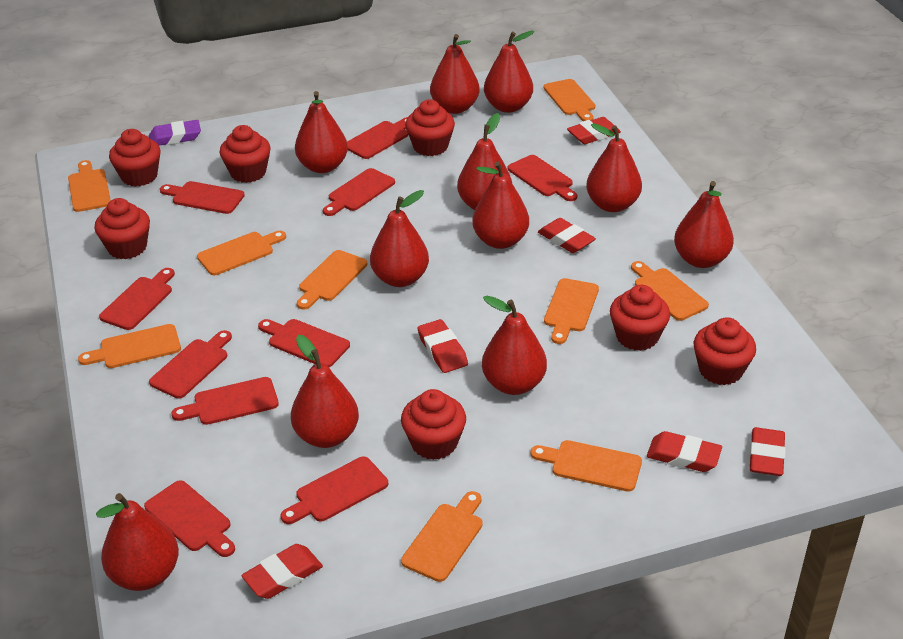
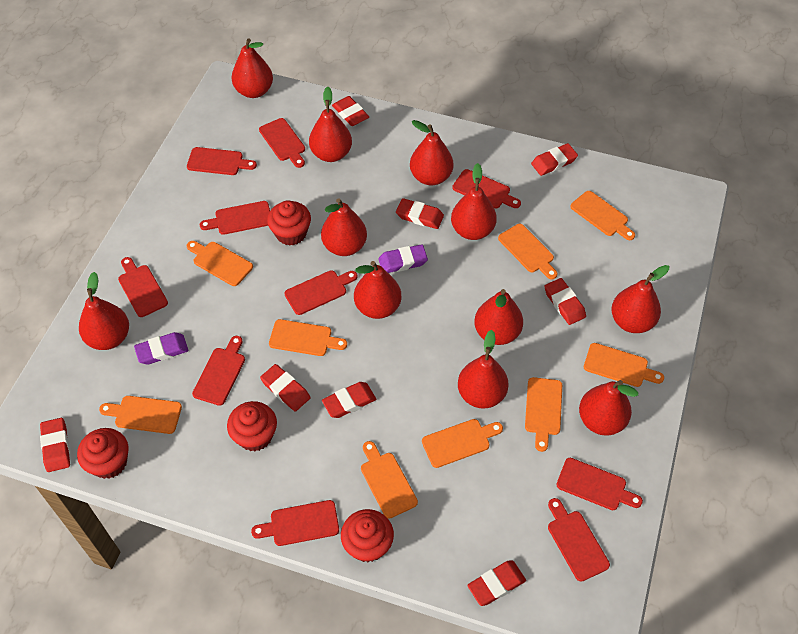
purple eraser: 1 -> 2
red cupcake: 7 -> 4
red eraser: 6 -> 8

